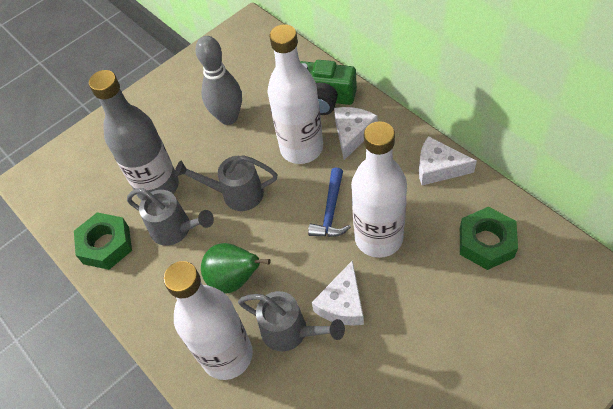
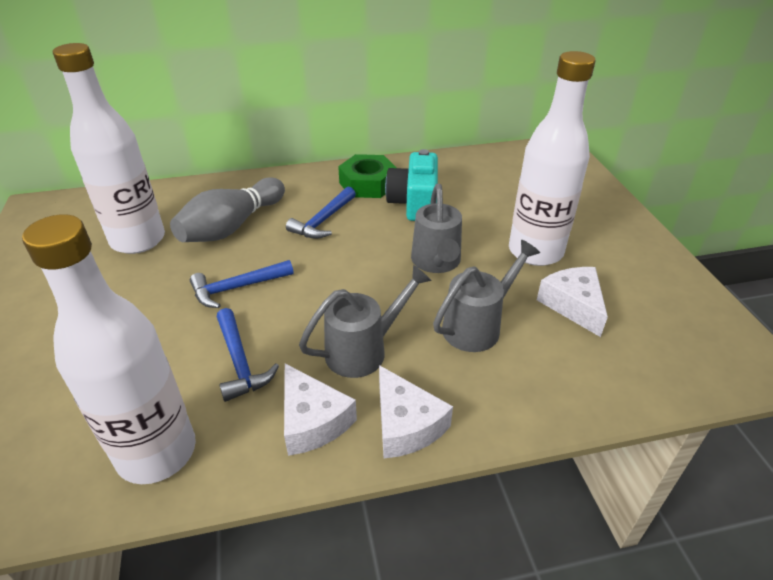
blue hammer: 1 -> 3
green camera: 1 -> 0
green nut: 2 -> 1
green pear: 1 -> 0
grey bottle: 1 -> 0
turquoise camera: 0 -> 1

